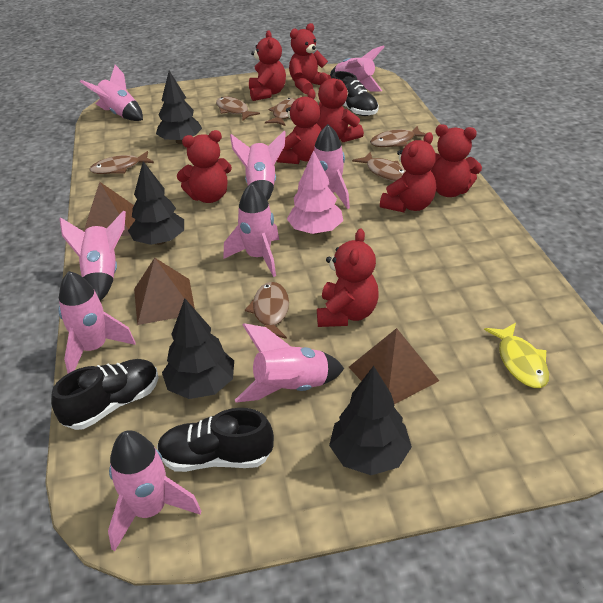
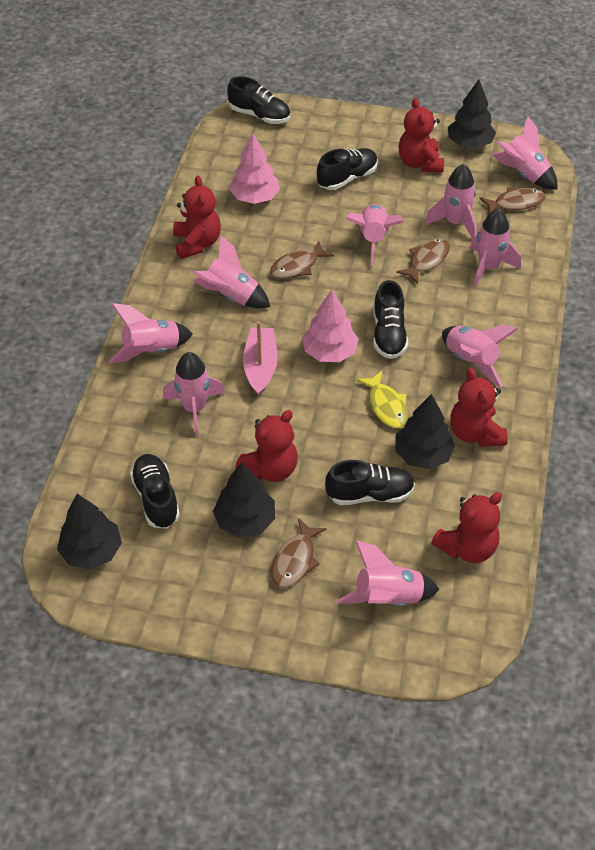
black shoe: 3 -> 5
brown fish: 6 -> 4
brown pyramid: 3 -> 0
pink boat: 0 -> 1
pink tree: 1 -> 2
red teddy bear: 8 -> 5

